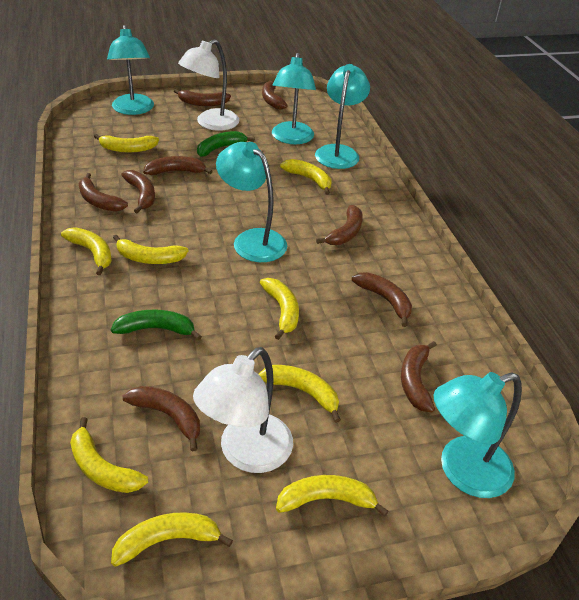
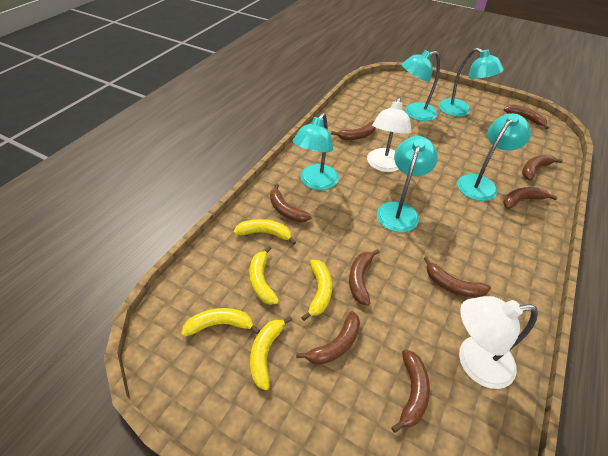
green banana: 2 -> 0
yellow banana: 9 -> 5

